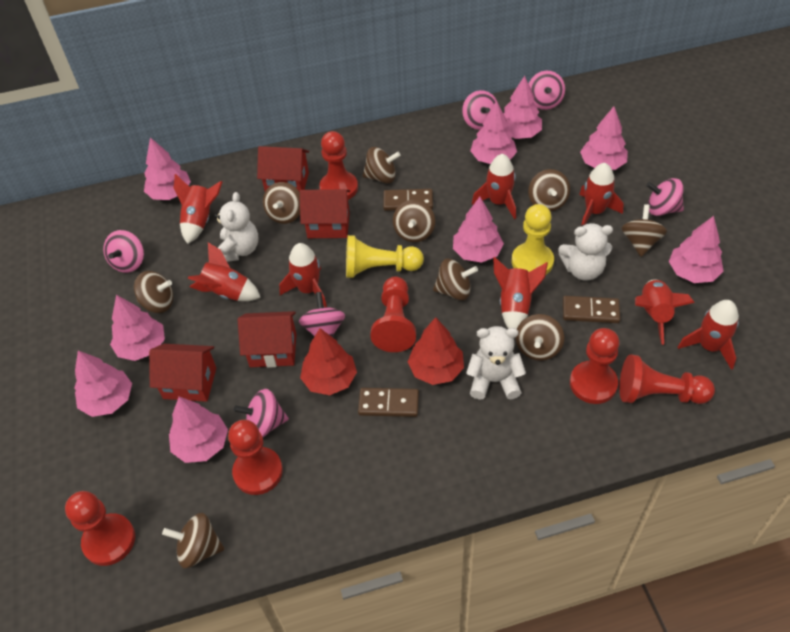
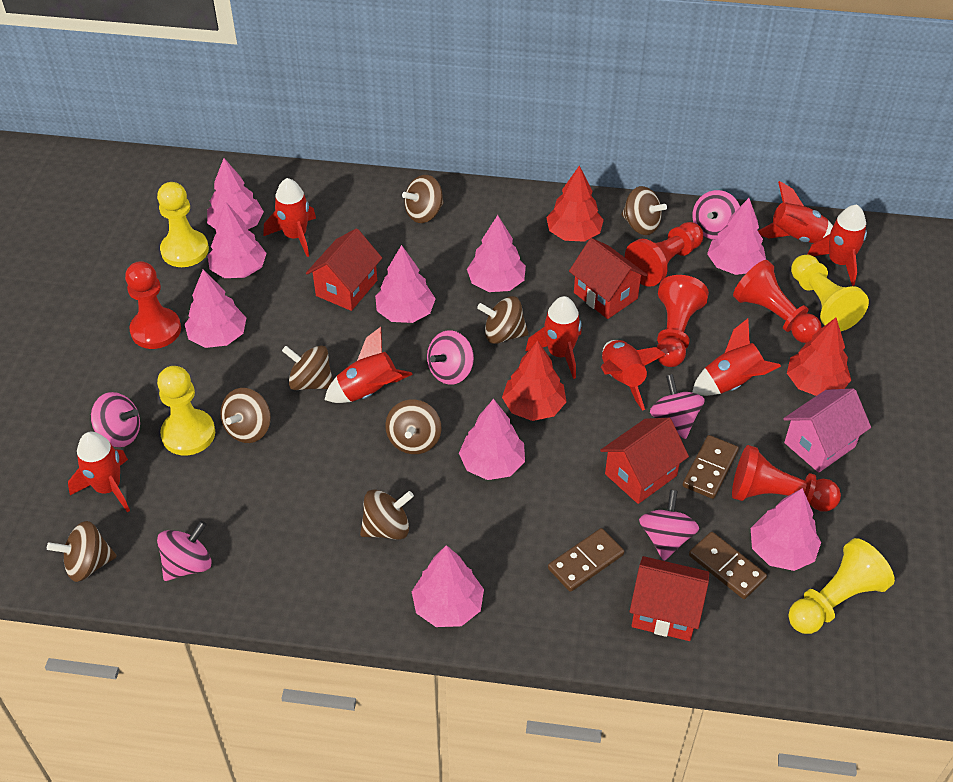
brown spinning top: 9 -> 8
pink house: 0 -> 1
red pawn: 6 -> 5
red tree: 2 -> 3
white teddy bear: 3 -> 0
yellow pawn: 2 -> 4

